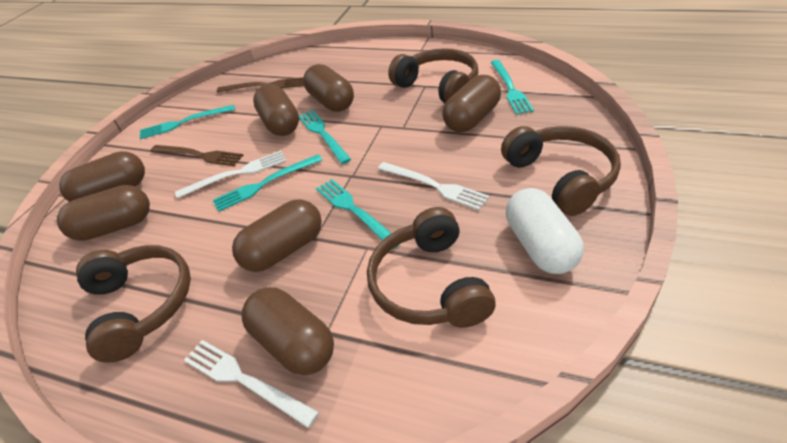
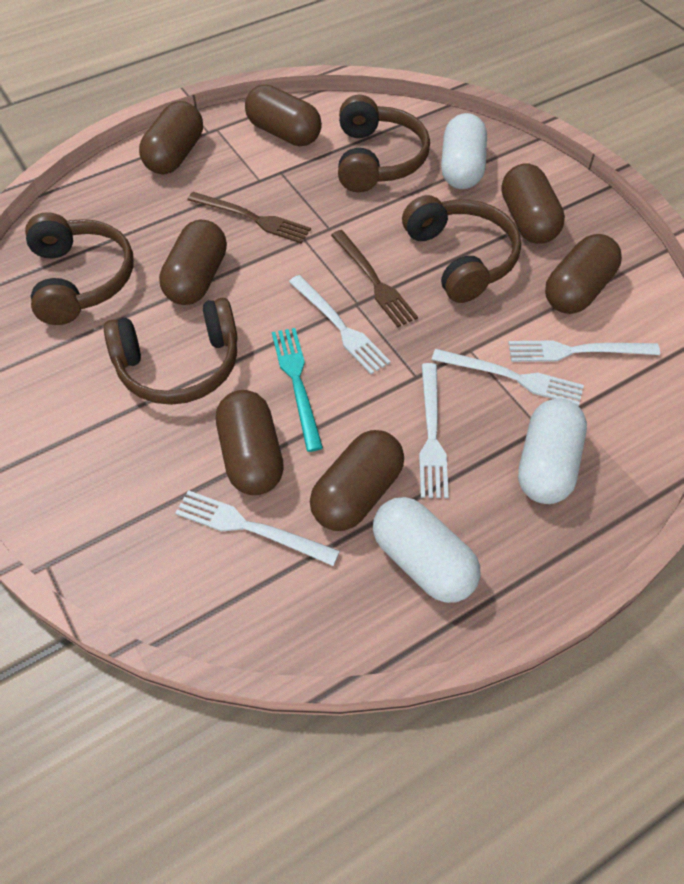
turquoise fork: 5 -> 1
white capsule: 1 -> 3
white fork: 3 -> 5

